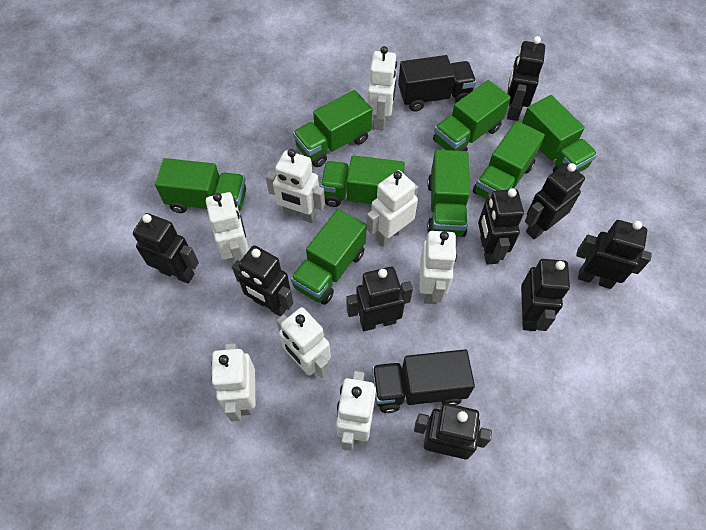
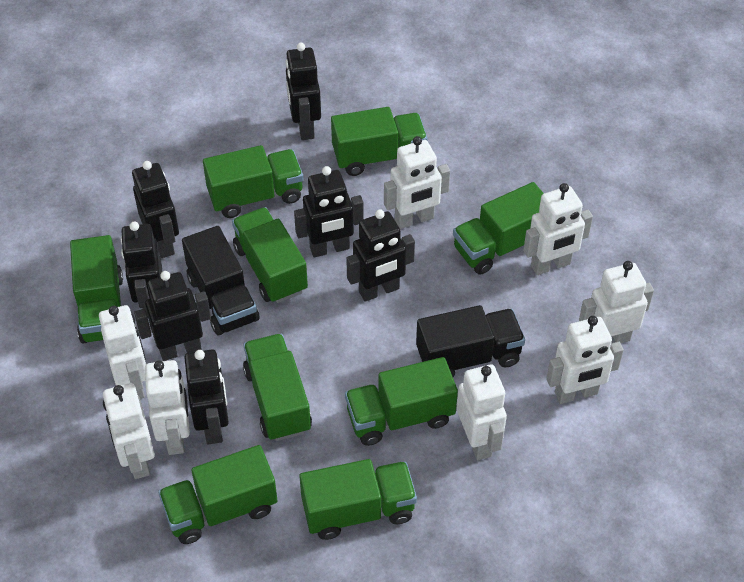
black robot: 9 -> 7
green truck: 8 -> 9

